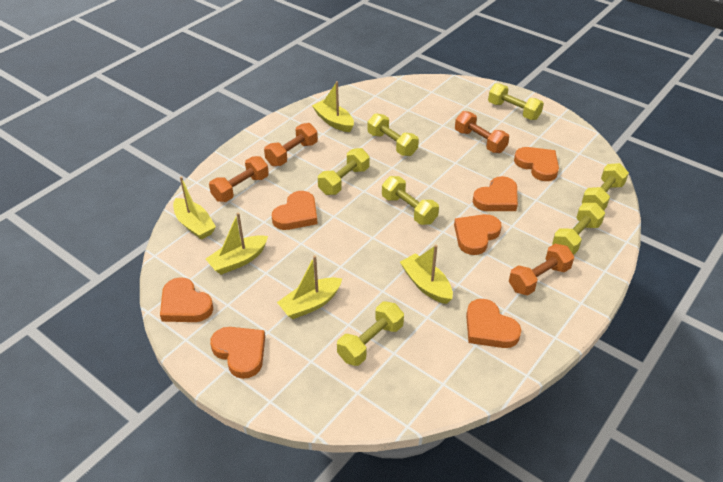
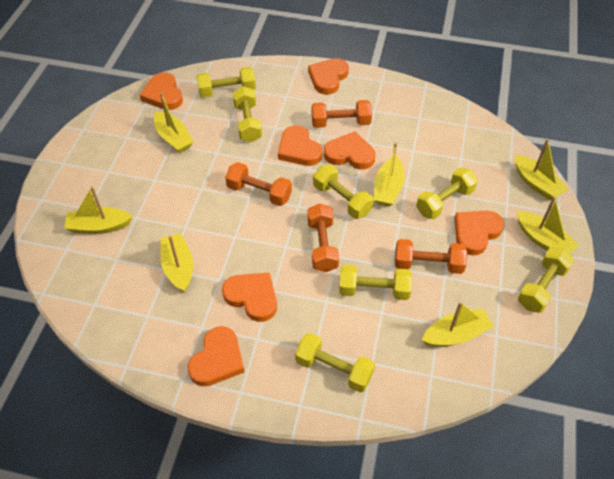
yellow boat: 5 -> 7

